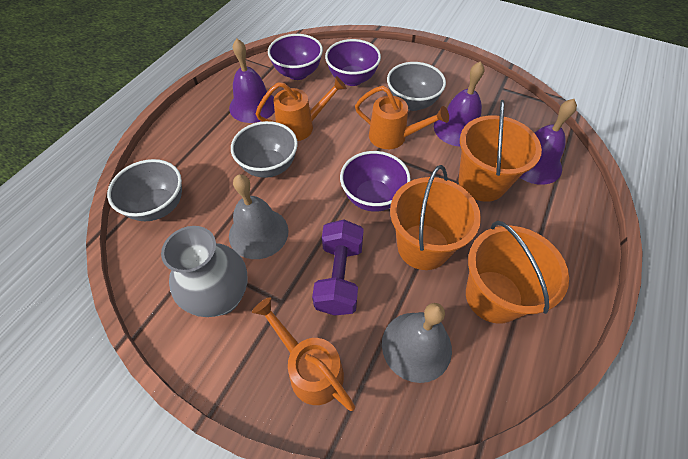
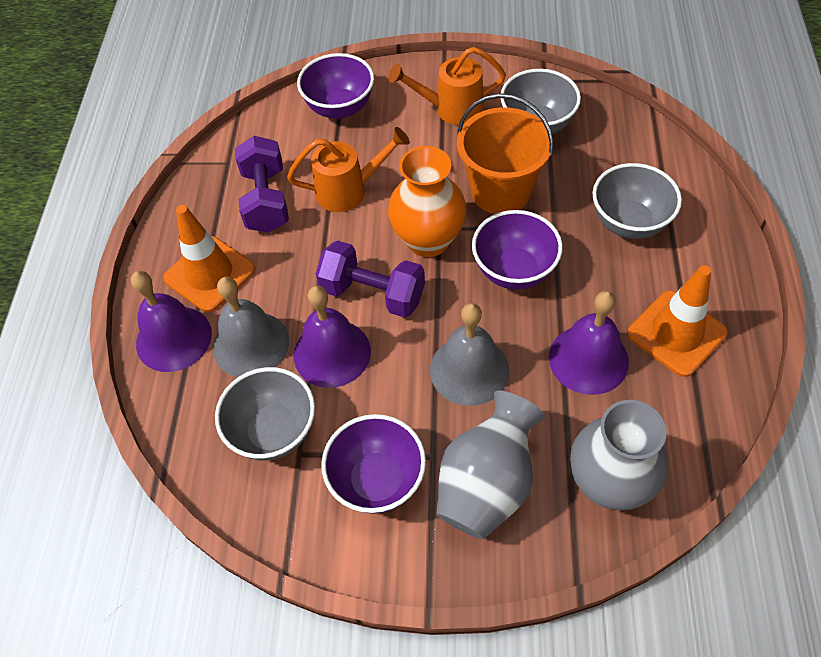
grey vase: 1 -> 2
orange bucket: 3 -> 1
orange traffic cone: 0 -> 2
orange vase: 0 -> 1
orange watering can: 3 -> 2
purple dumbbell: 1 -> 2

